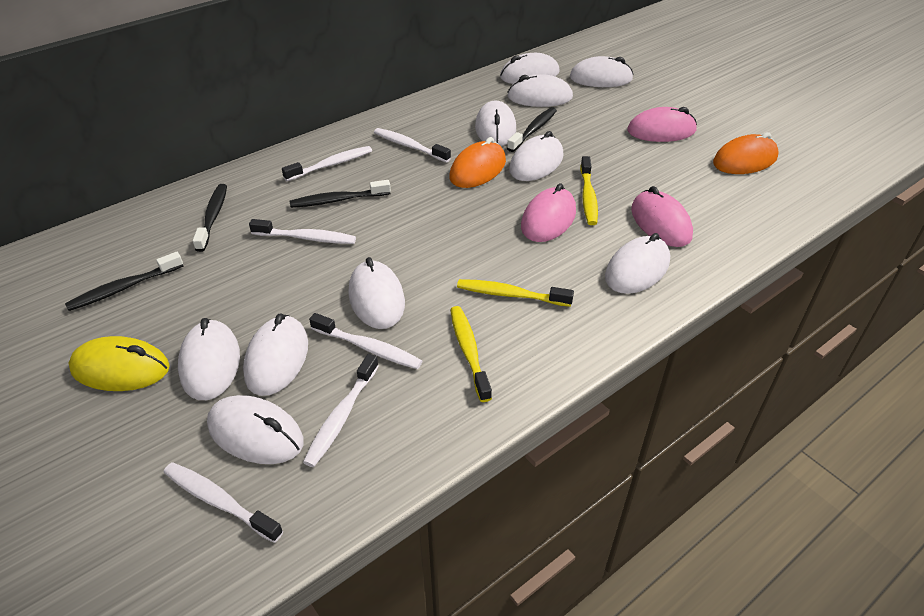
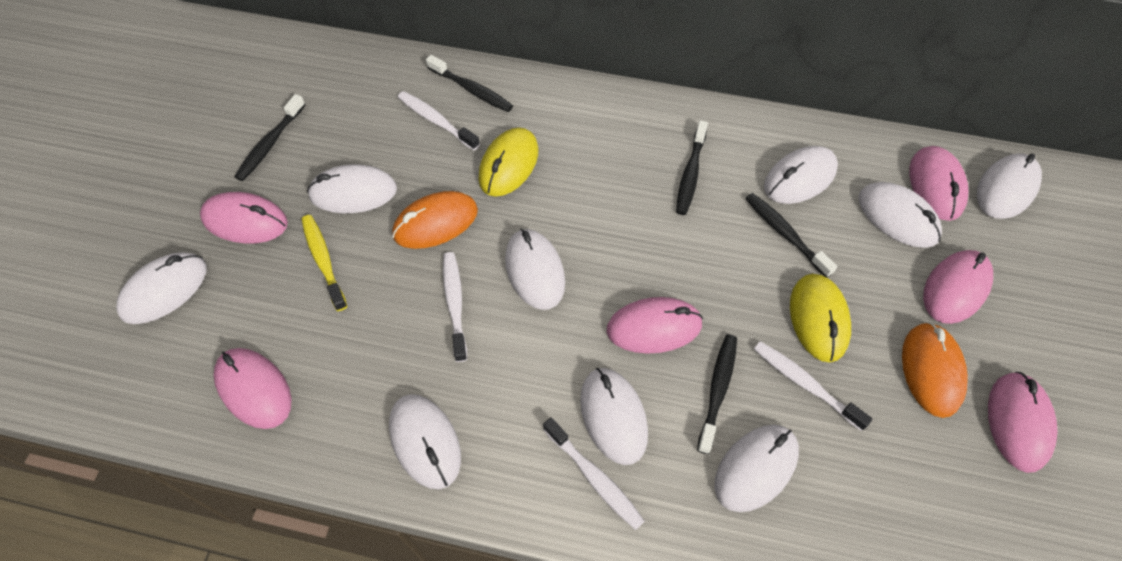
black toothbrush: 4 -> 5
pink mouse: 3 -> 6
white mouse: 10 -> 9
white toothbrush: 6 -> 4
yellow mouse: 1 -> 2
yellow toothbrush: 3 -> 1

